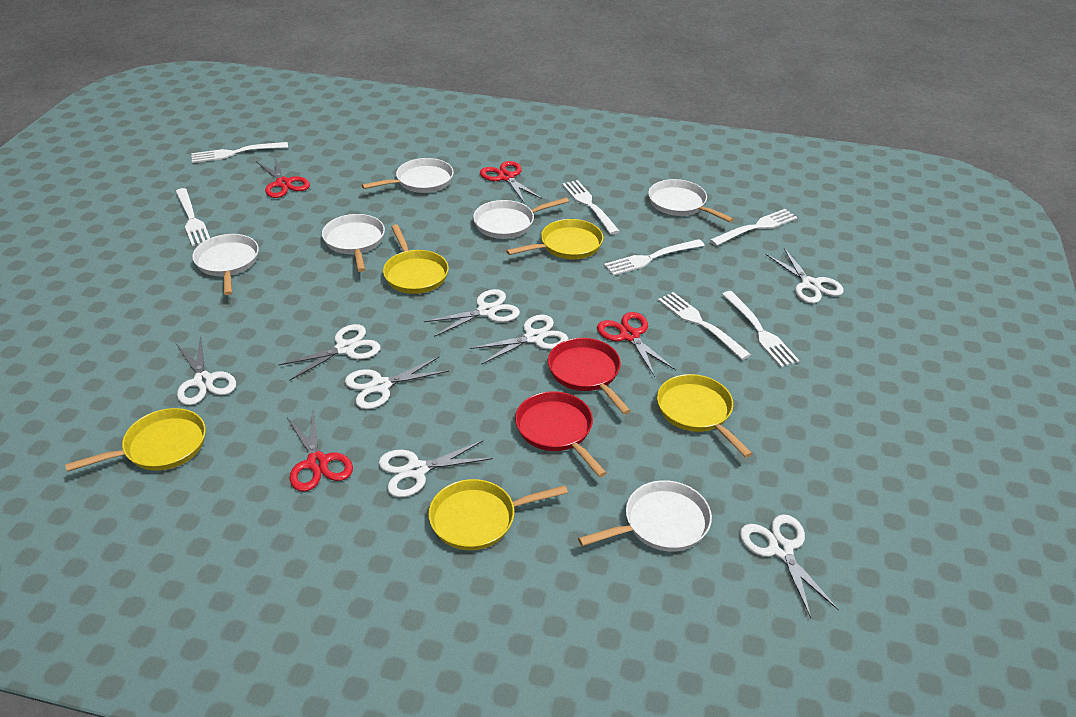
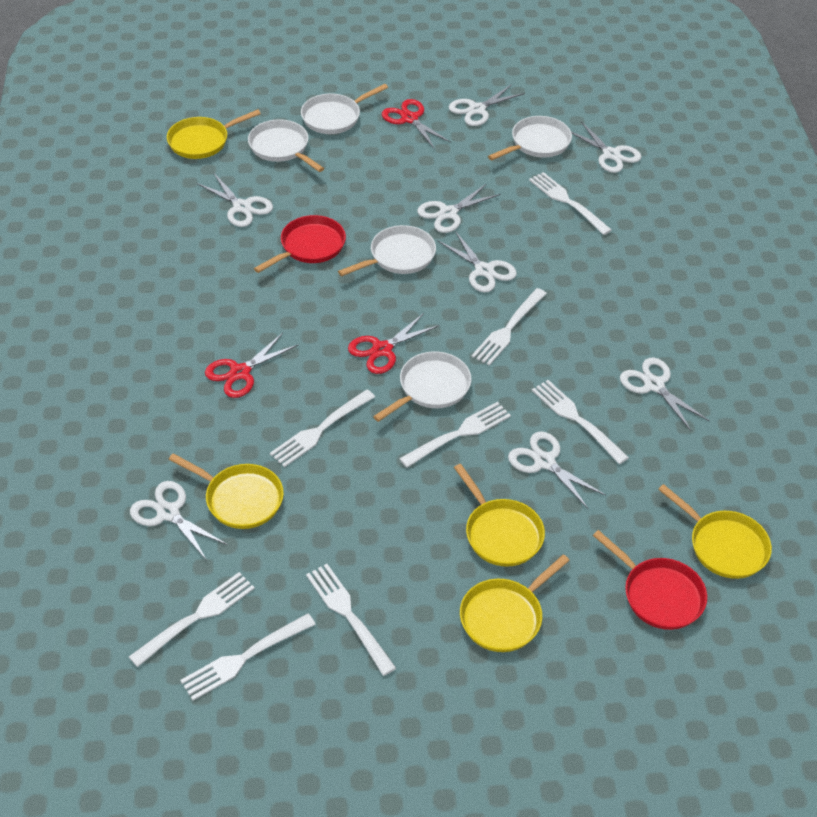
red scissors: 4 -> 3
white fork: 7 -> 8
white pan: 6 -> 5

